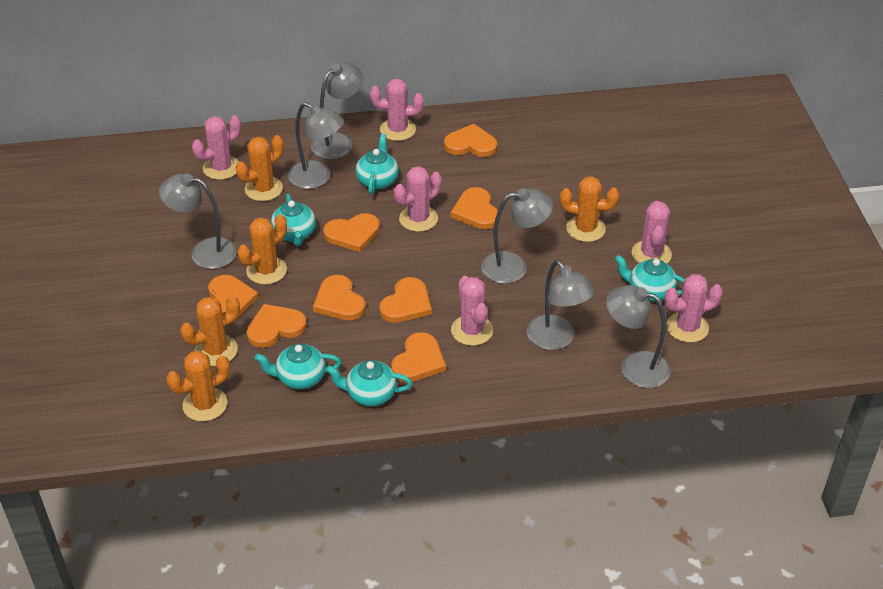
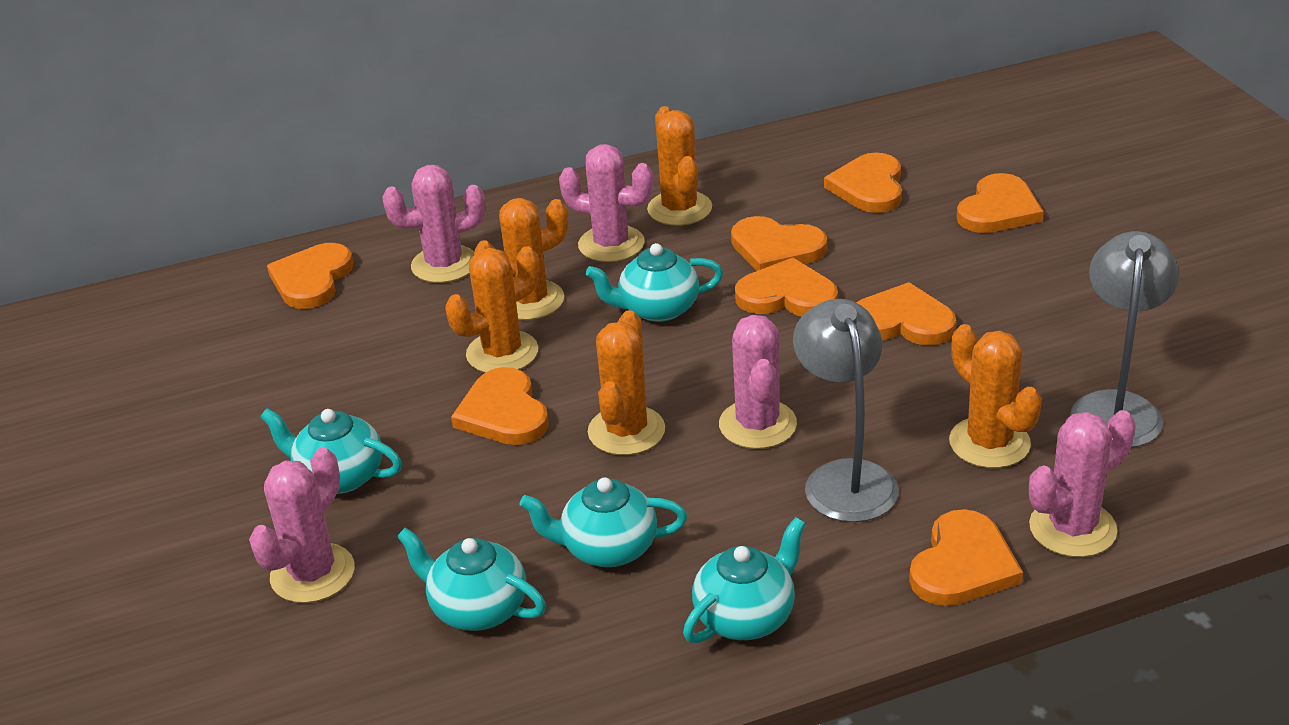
grey lamp: 6 -> 2
pink cactus: 6 -> 5

